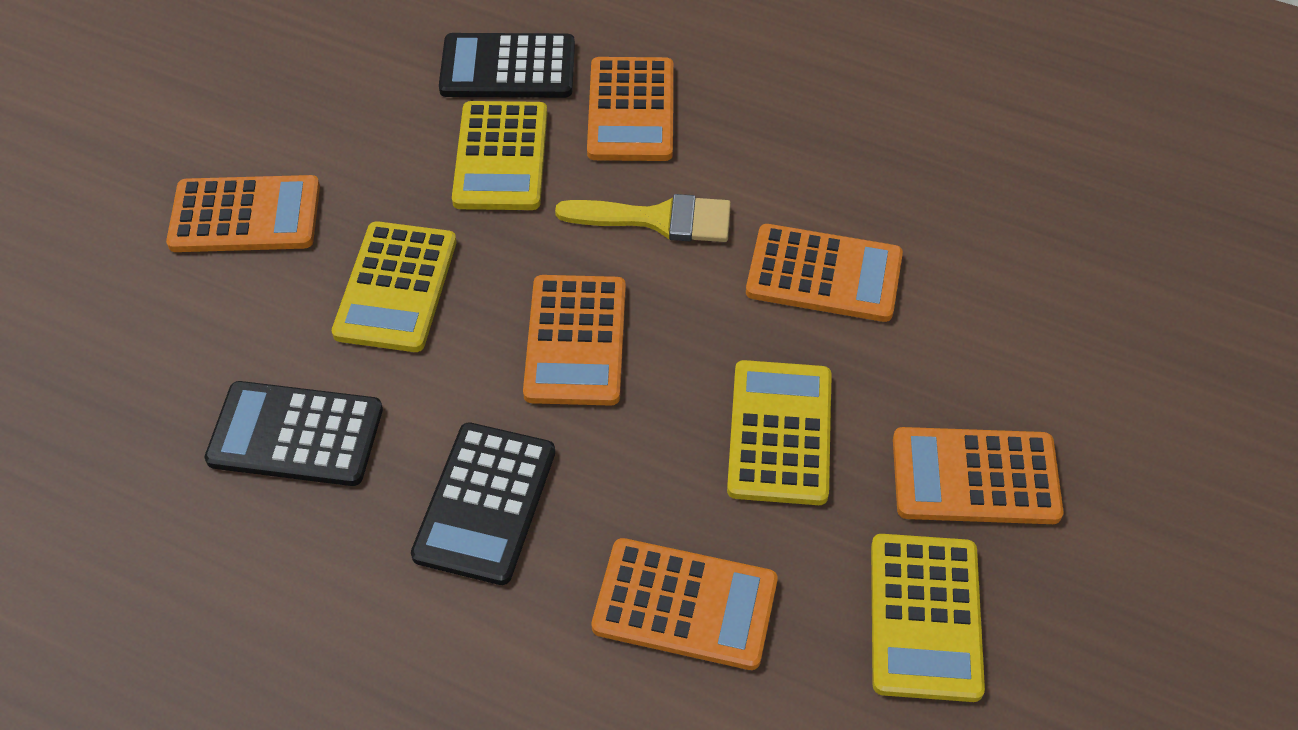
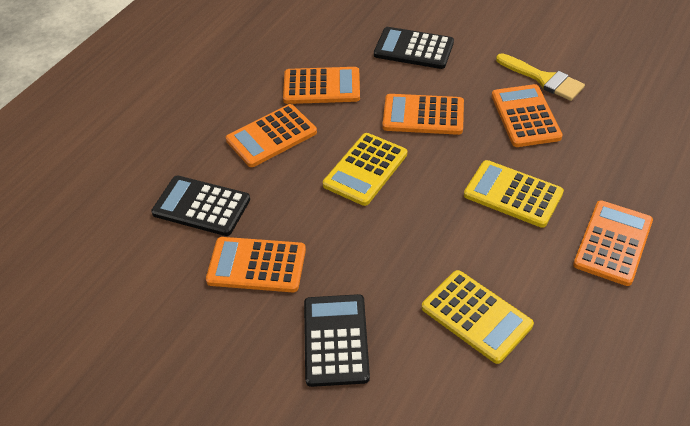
yellow calculator: 4 -> 3

